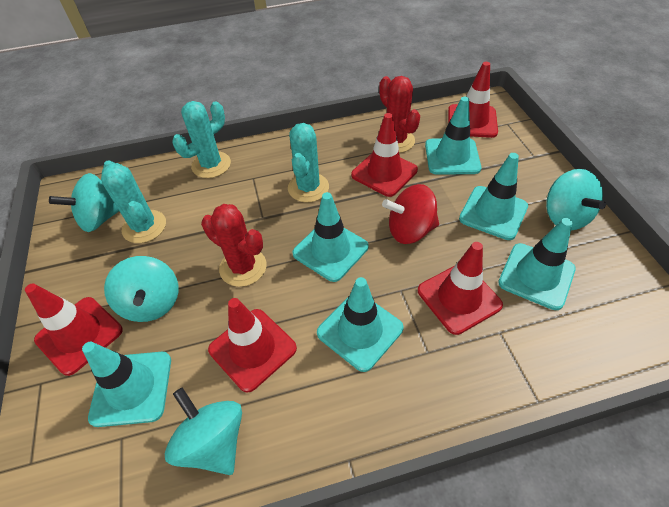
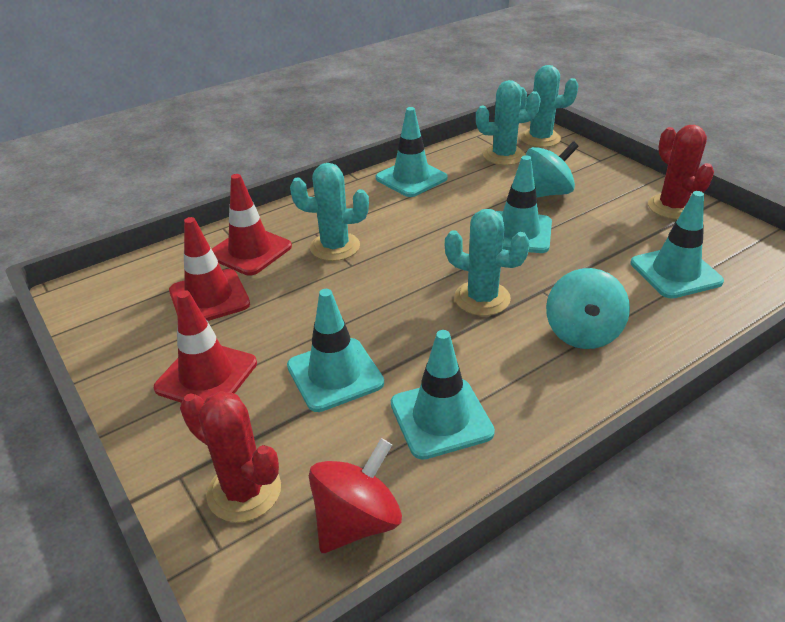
red traffic cone: 5 -> 3
turquoise cactus: 3 -> 4
turquoise spinning top: 4 -> 2
turquoise traffic cone: 6 -> 5

